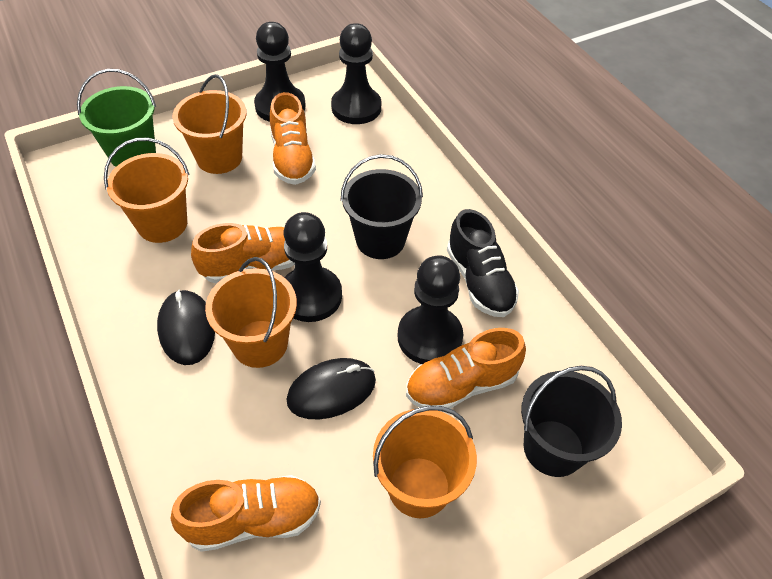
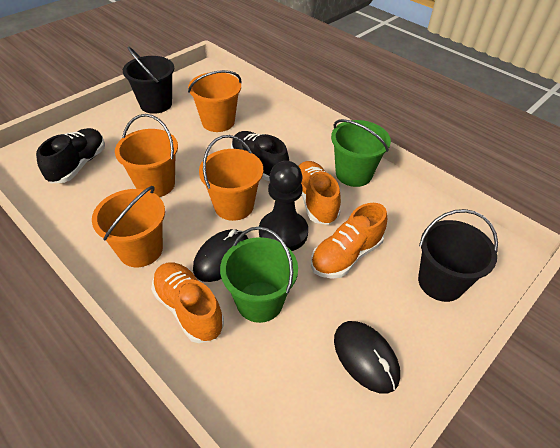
black pawn: 4 -> 1
black shoe: 1 -> 2
green bucket: 1 -> 2
orange shoe: 4 -> 3

